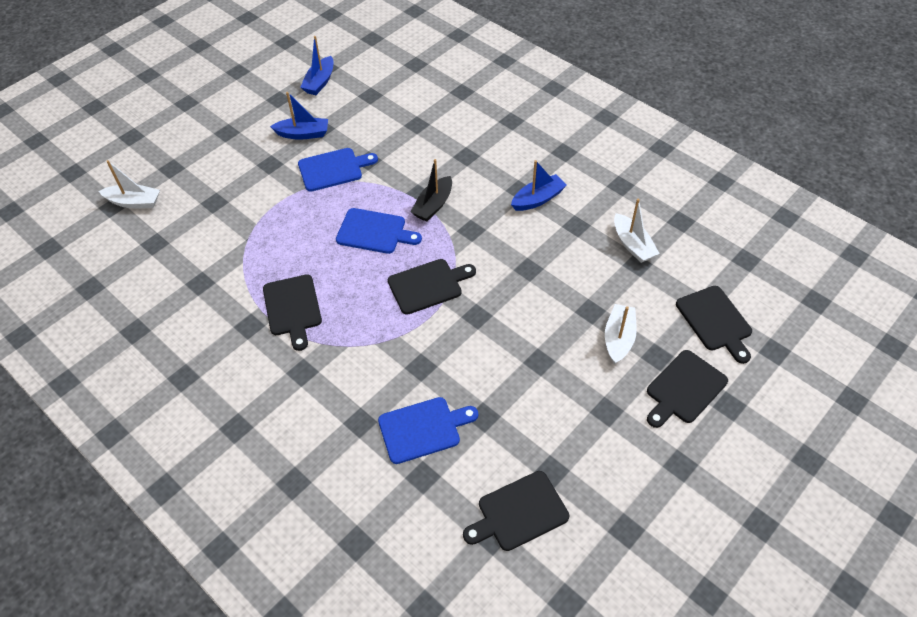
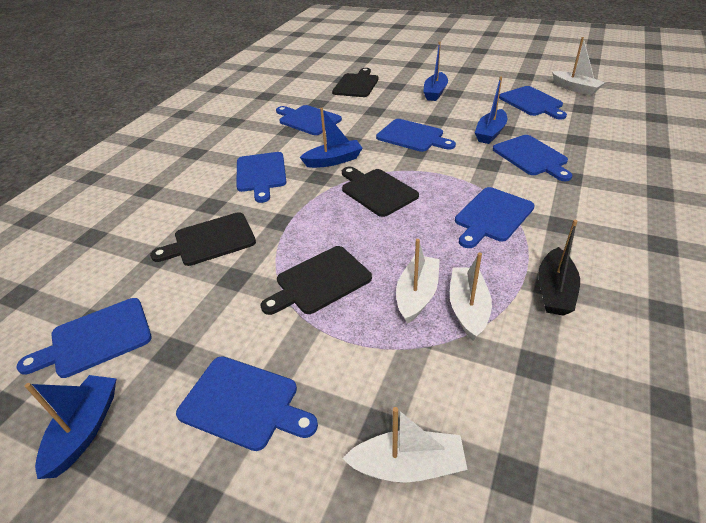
black cutting board: 5 -> 4
blue boat: 3 -> 4
blue cutting board: 3 -> 8
white boat: 3 -> 4

